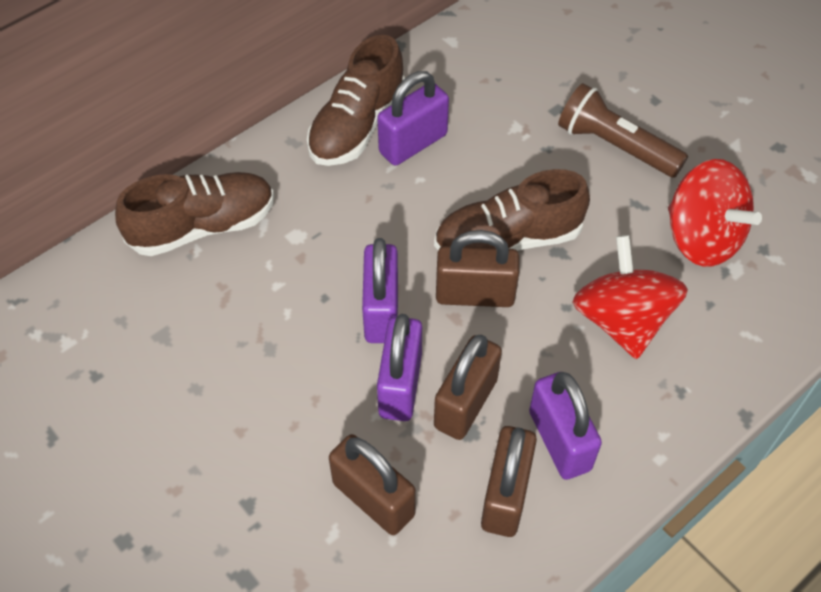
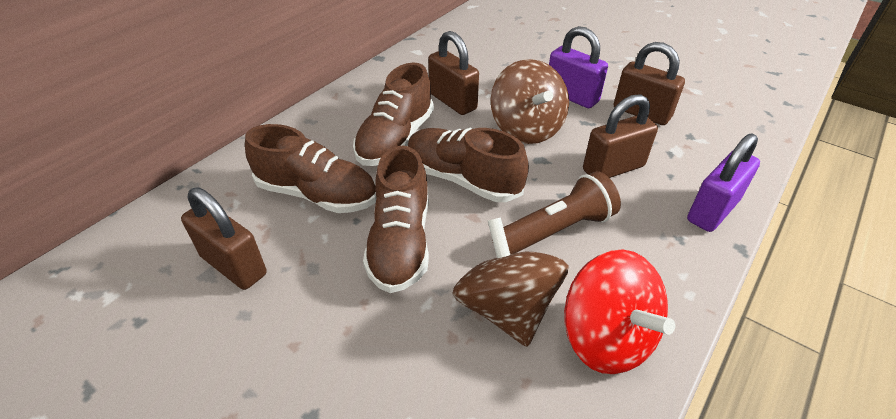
brown shoe: 3 -> 4
brown spinning top: 0 -> 2
purple padlock: 4 -> 2
red spinning top: 2 -> 1

